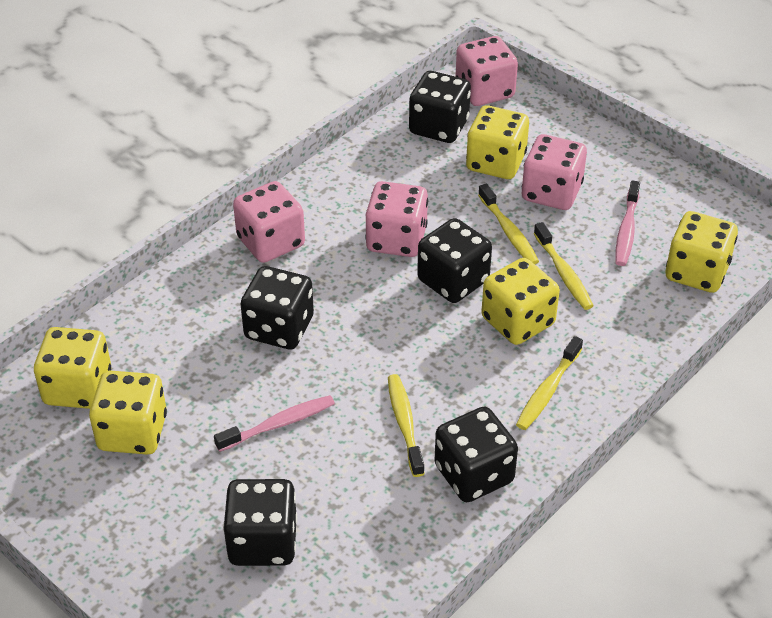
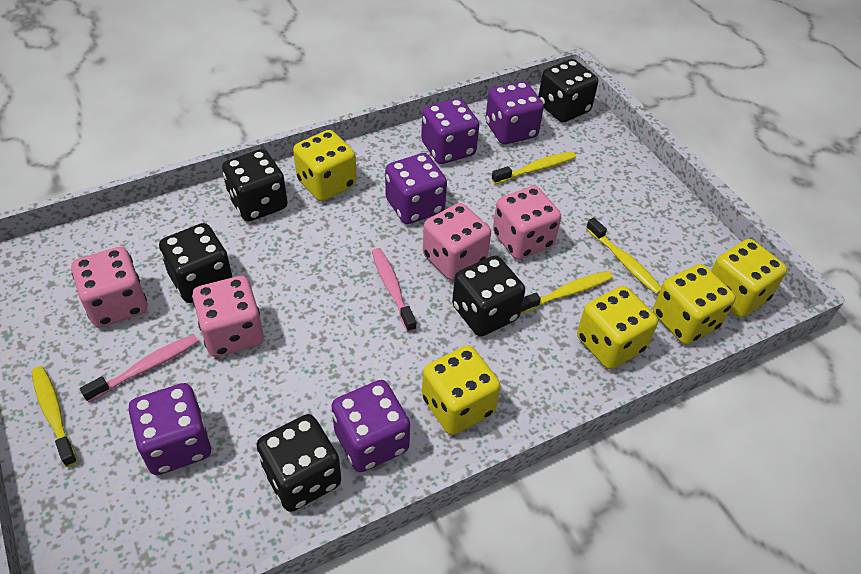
purple dice: 0 -> 5

